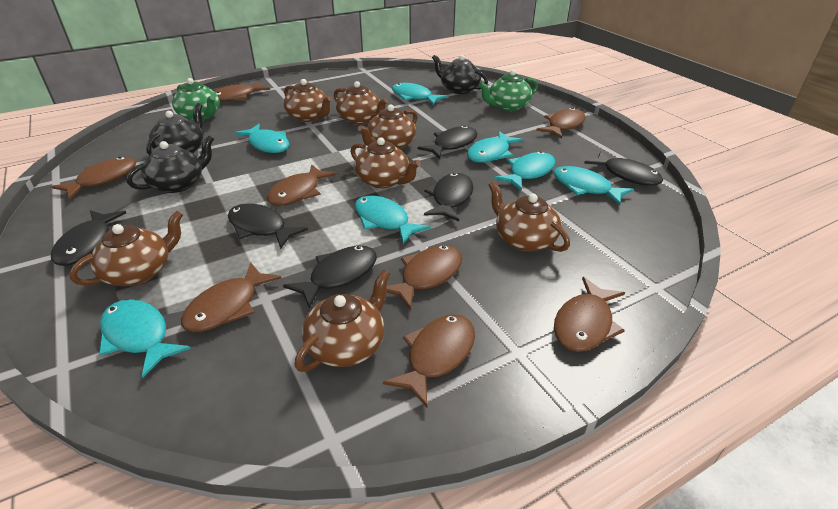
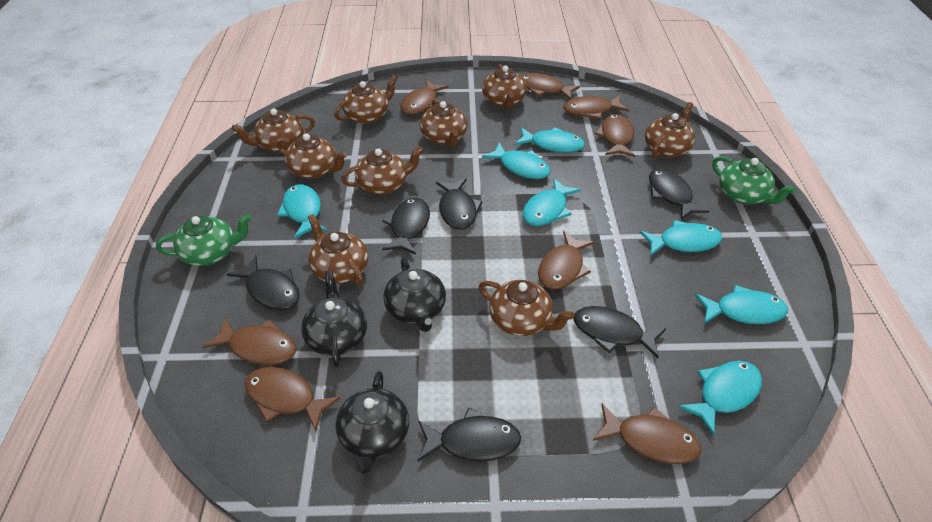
brown teapot: 7 -> 9

